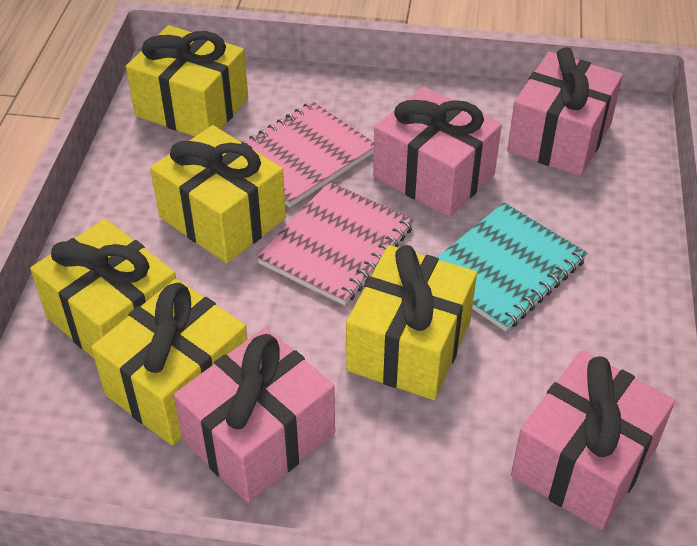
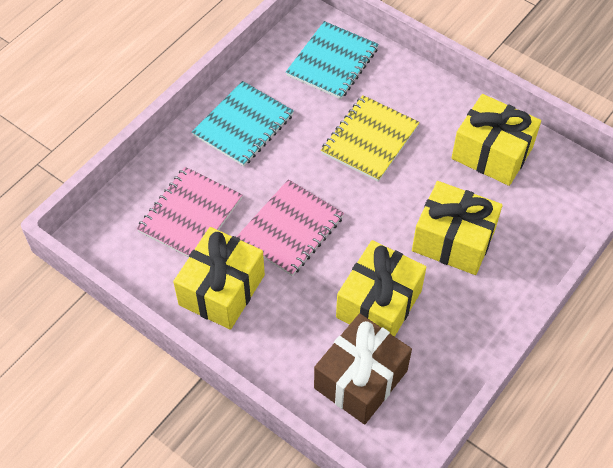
brown gift: 0 -> 1
pink gift: 4 -> 0
turquoise notebook: 1 -> 2
yellow gift: 5 -> 4
yellow notebook: 0 -> 1

